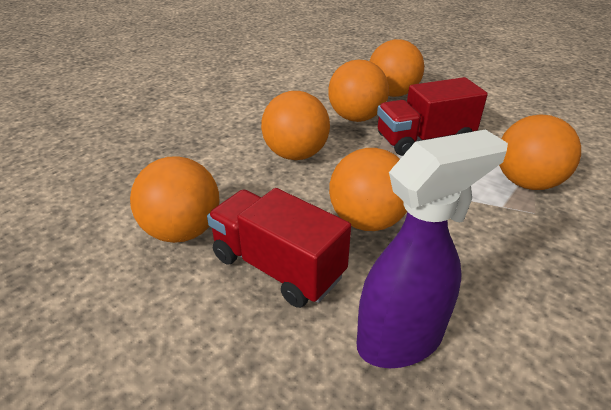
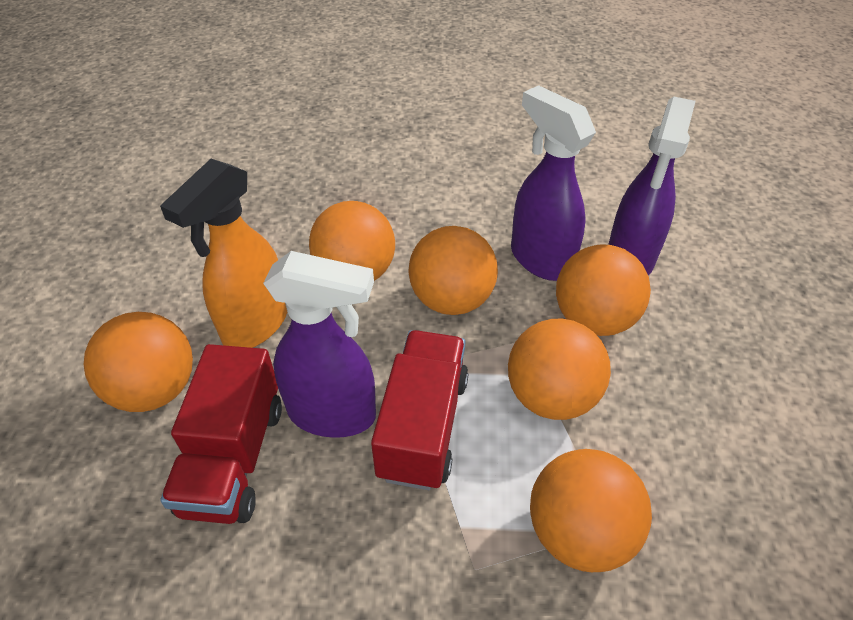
orange spray bottle: 0 -> 1
purple spray bottle: 1 -> 3

